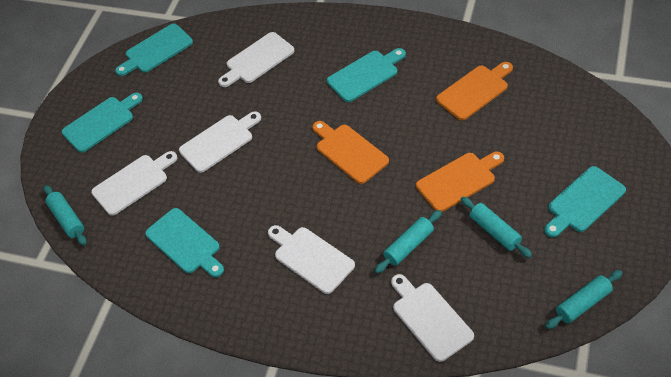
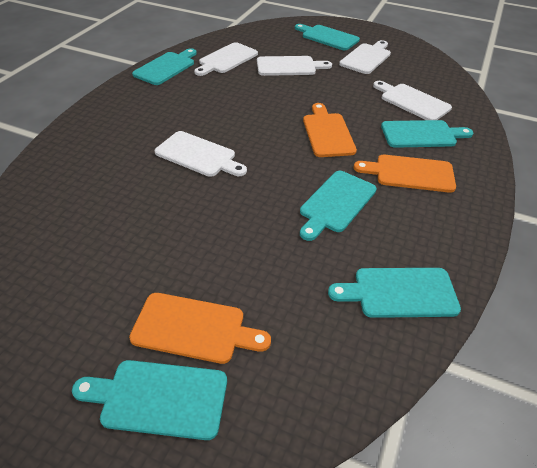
turquoise cutting board: 5 -> 6
turquoise rolling pin: 4 -> 0

